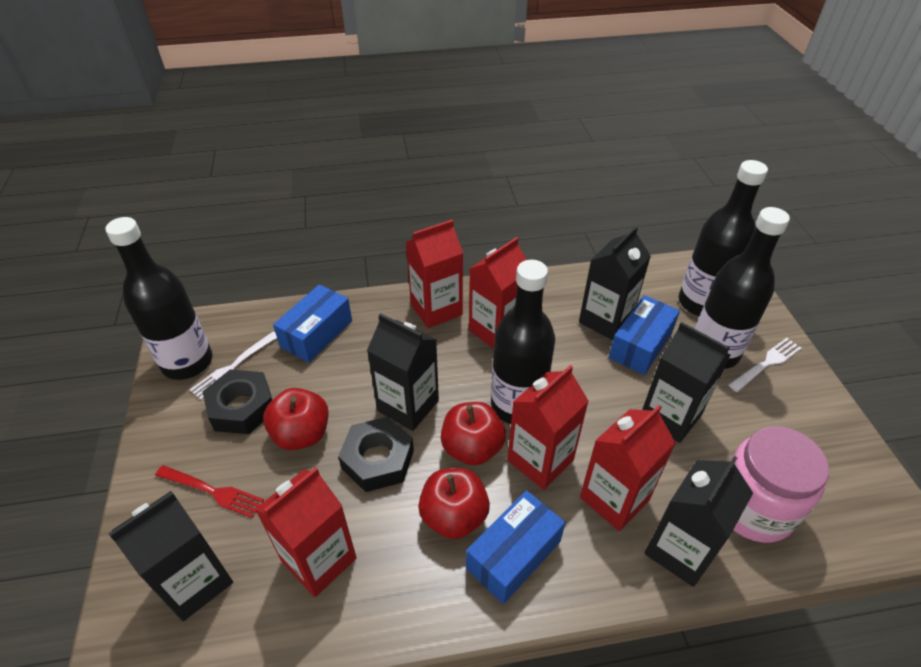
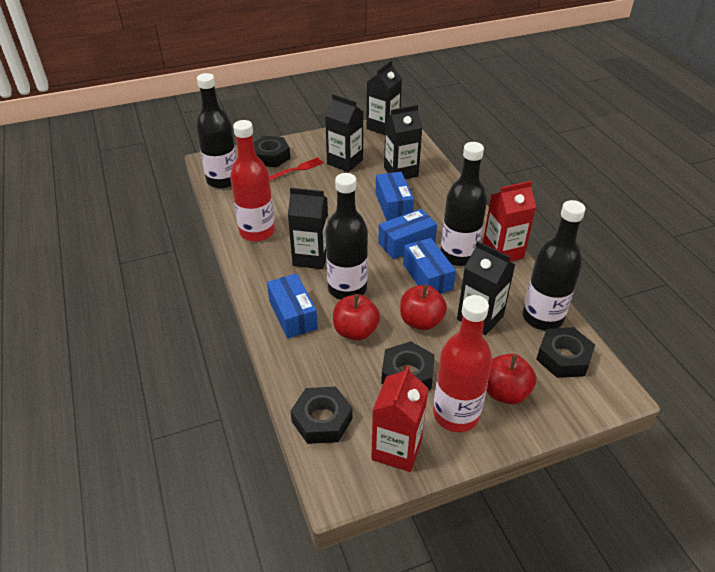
black nut: 2 -> 4
blue box: 3 -> 4
pink jar: 1 -> 0
red bottle: 0 -> 2
red carton: 5 -> 2
white fork: 2 -> 0

